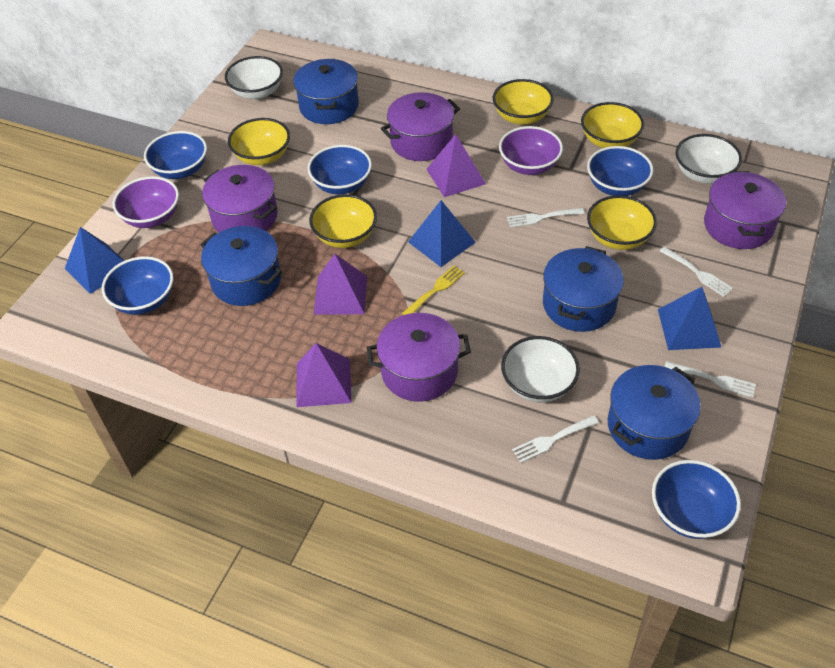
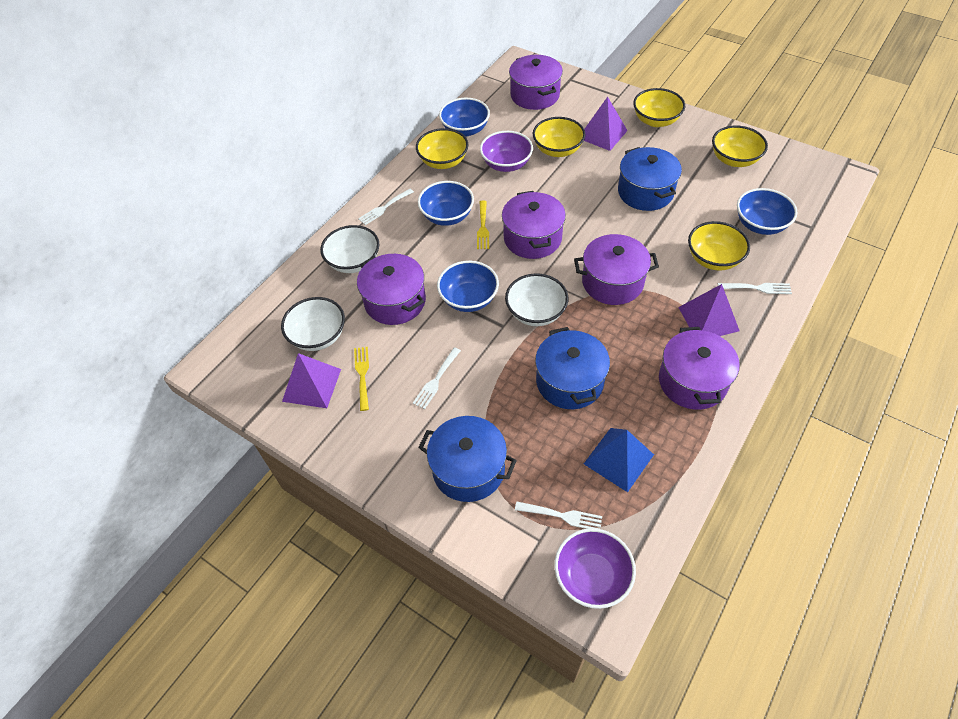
blue bowl: 5 -> 4
blue pot: 4 -> 3
blue pyramid: 3 -> 1
purple pot: 4 -> 5
yellow fork: 1 -> 2

